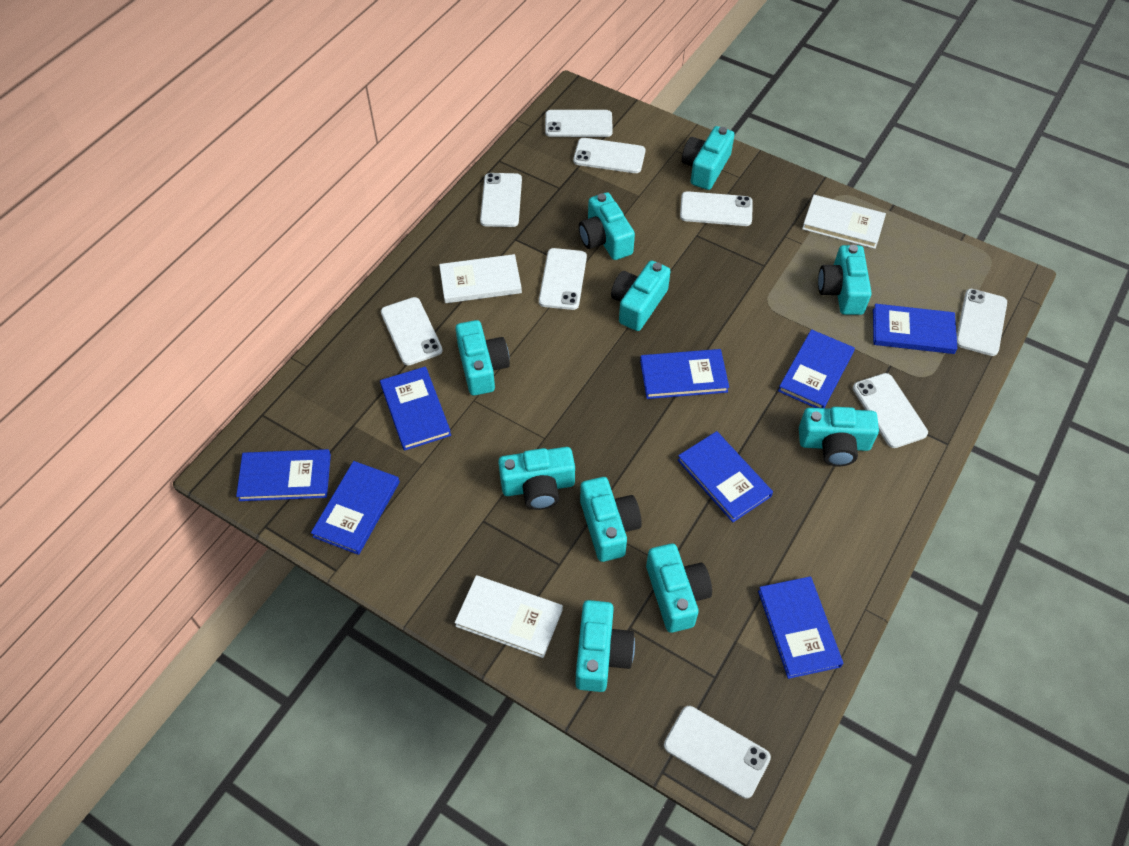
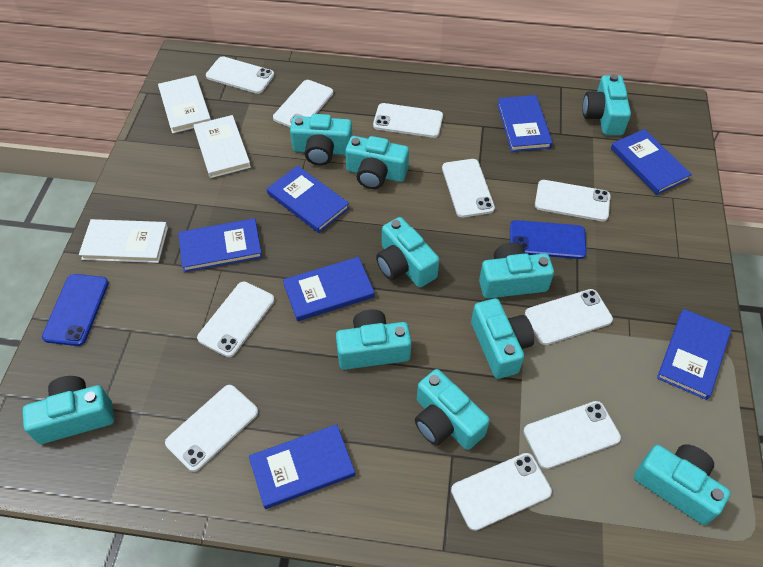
blue book: 8 -> 7
blue phone: 0 -> 2
white phone: 9 -> 10

